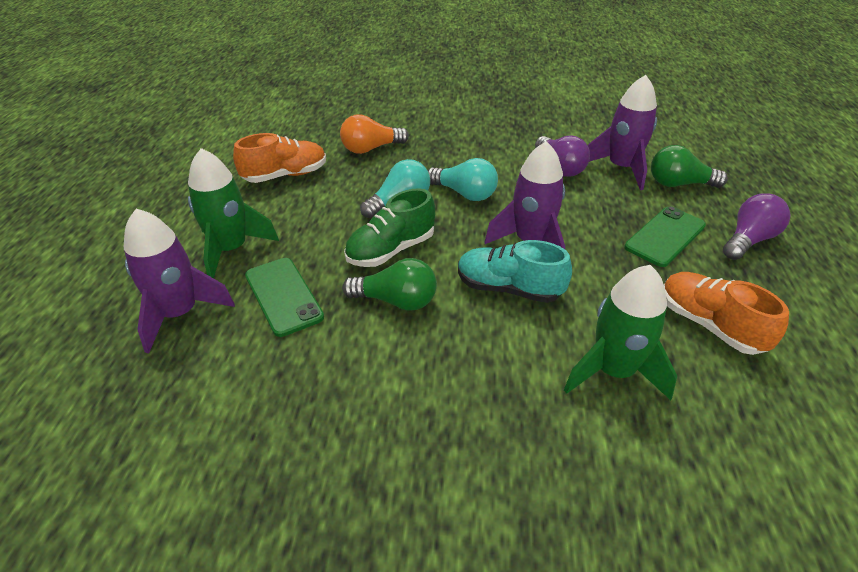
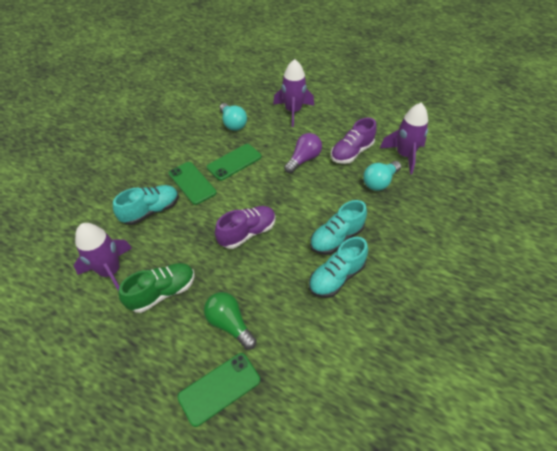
green light bulb: 2 -> 1
green phone: 2 -> 3
green rocket: 2 -> 0
orange light bulb: 1 -> 0
orange shoe: 2 -> 0
purple light bulb: 2 -> 1
purple shoe: 0 -> 2
turquoise shoe: 1 -> 3

